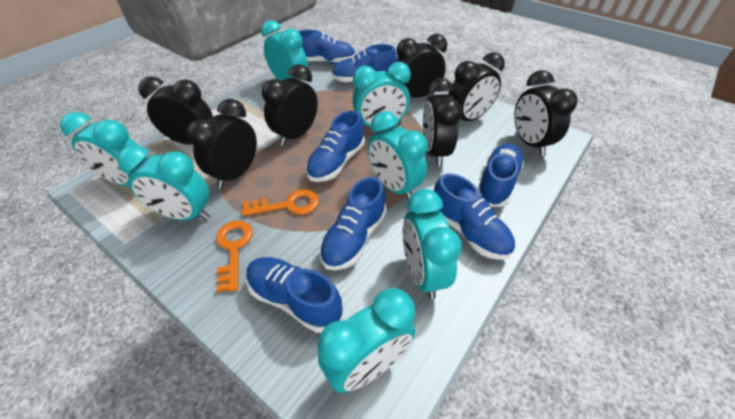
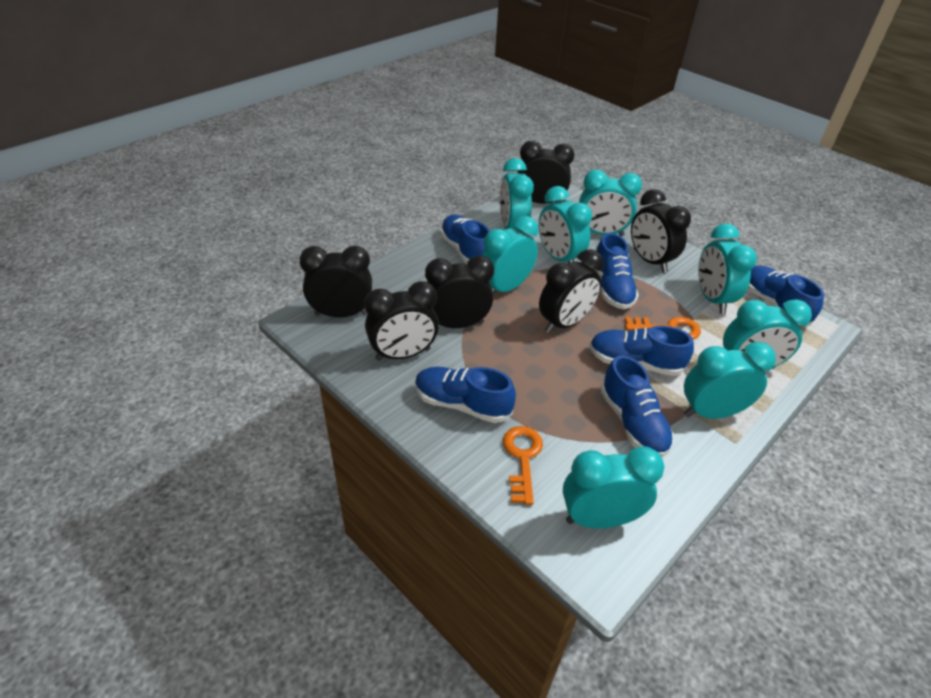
black clock: 7 -> 6
blue shoe: 7 -> 6
turquoise clock: 7 -> 8

